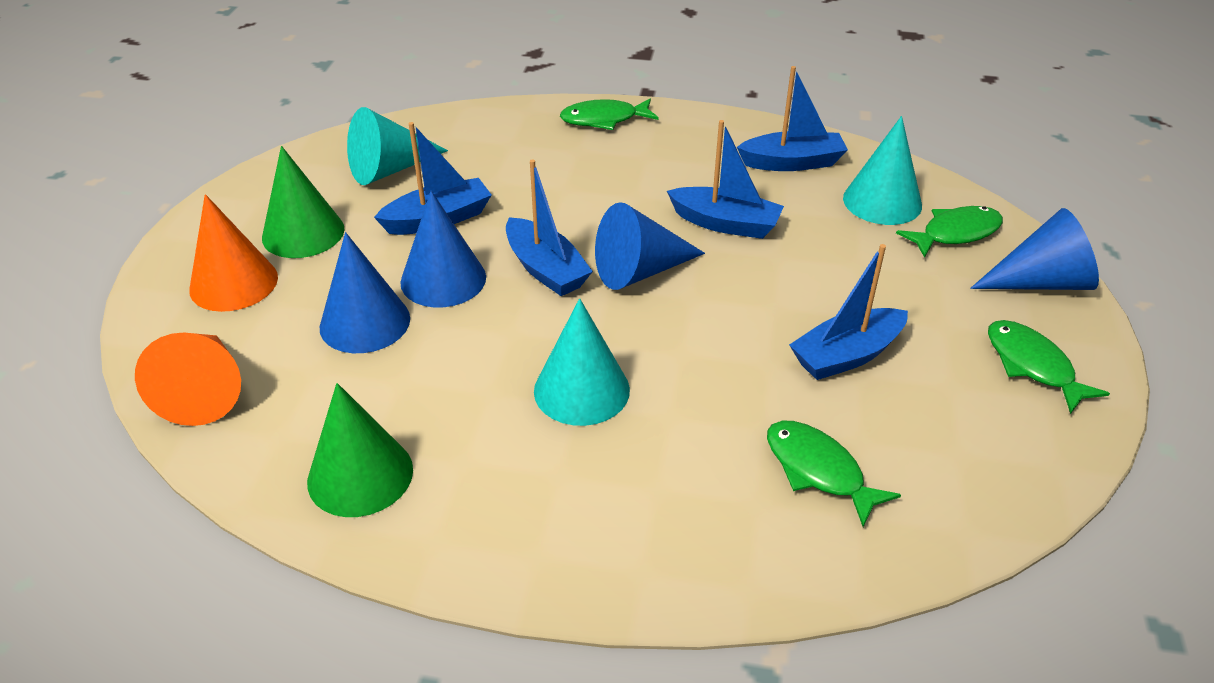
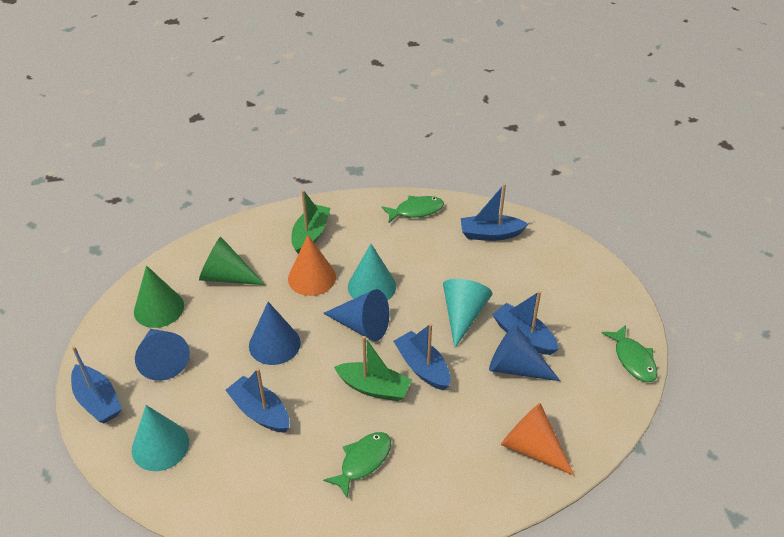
green boat: 0 -> 2
green fish: 4 -> 3

